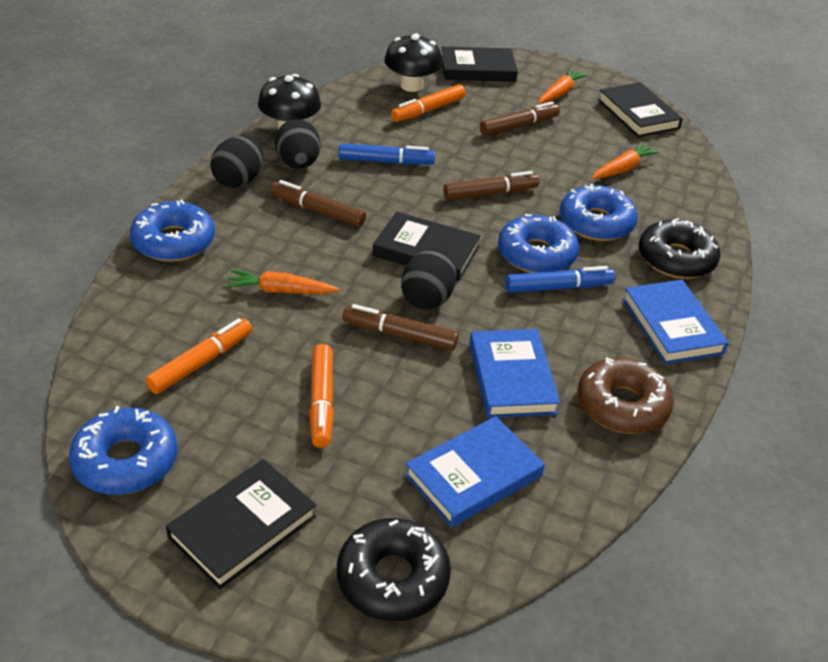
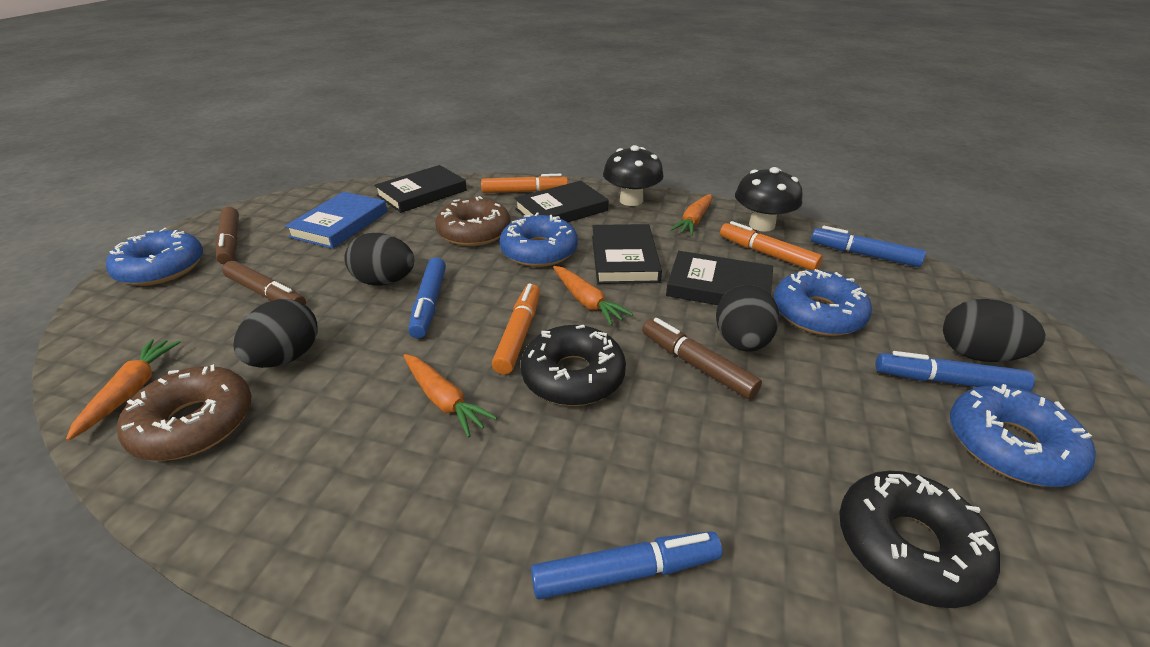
black egg: 3 -> 4
blue book: 3 -> 1
blue marker: 2 -> 4
brown donut: 1 -> 2
brown marker: 4 -> 3
orange carrot: 3 -> 4

